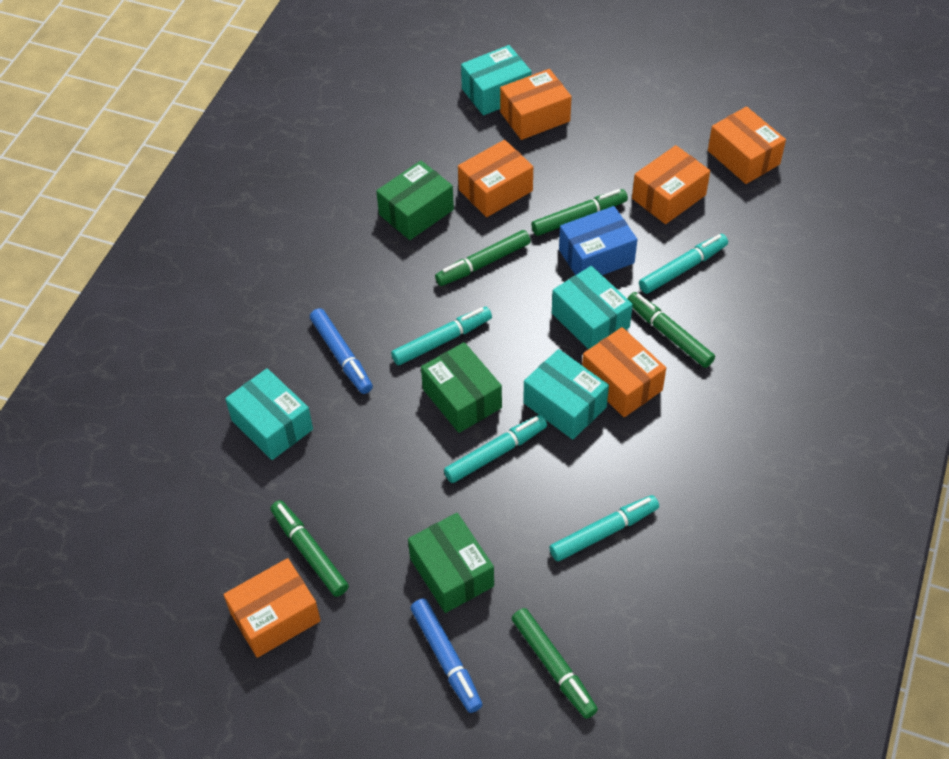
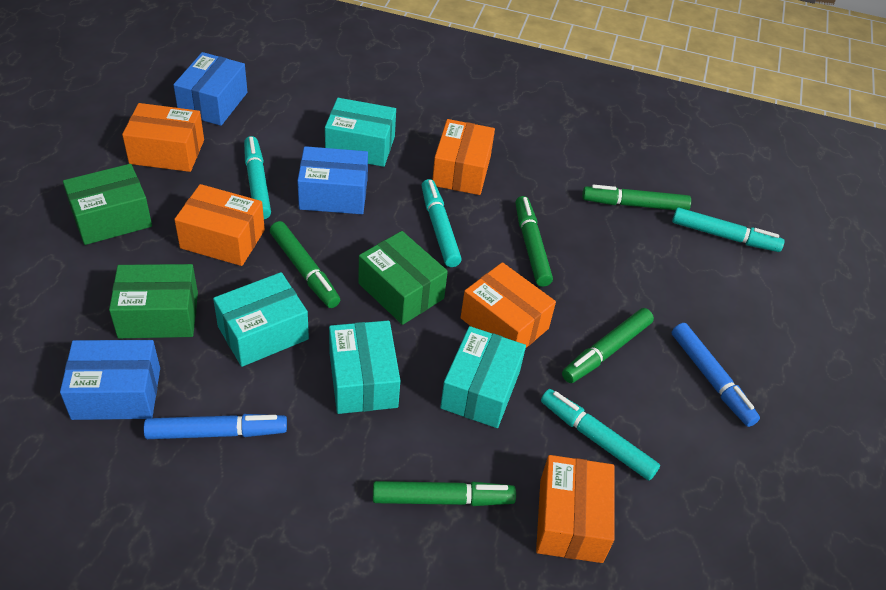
blue box: 1 -> 3
orange box: 6 -> 5

